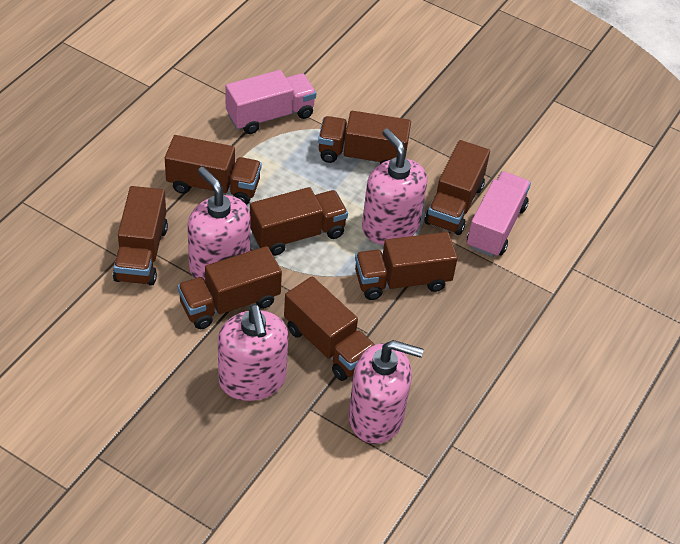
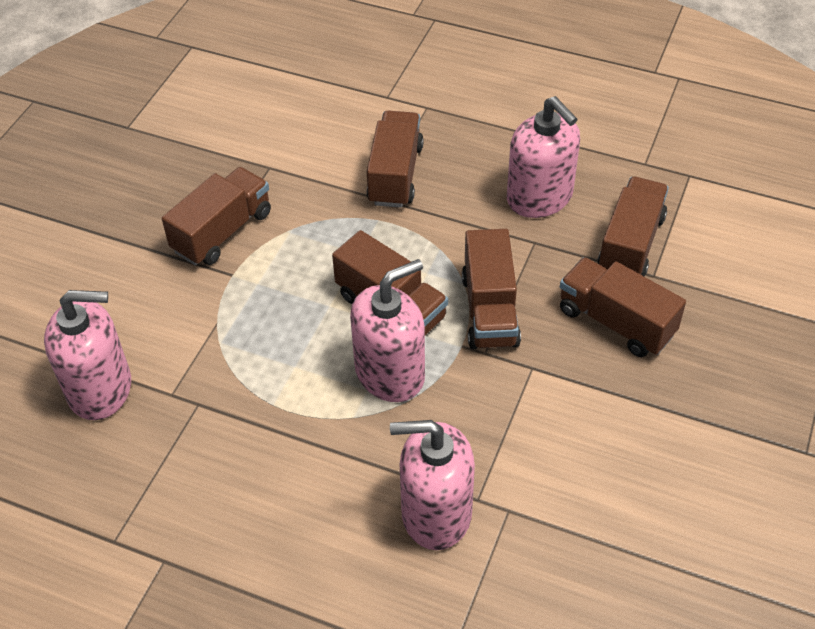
brown truck: 8 -> 6
pink truck: 2 -> 0

